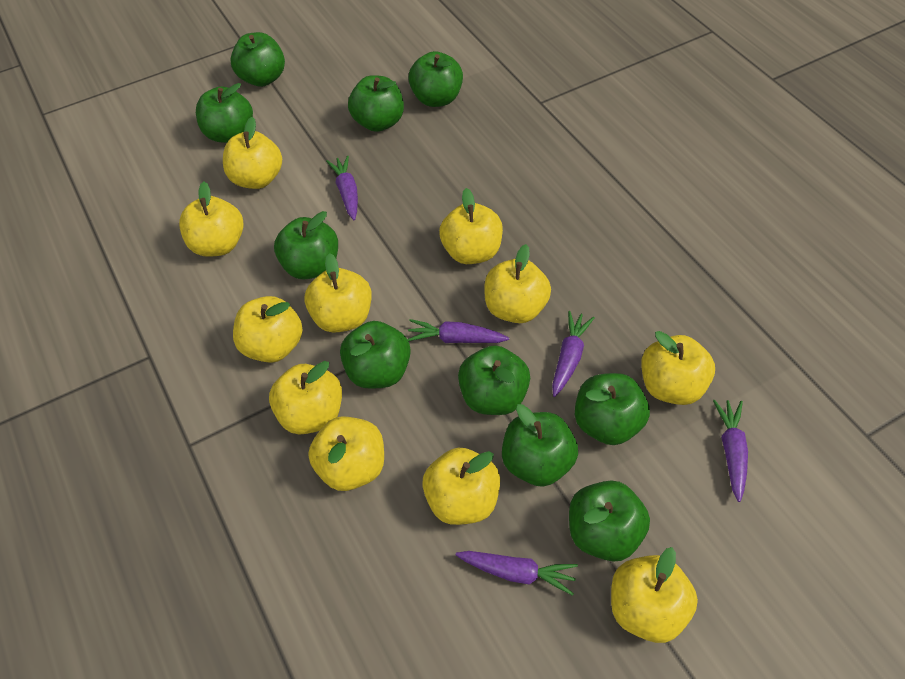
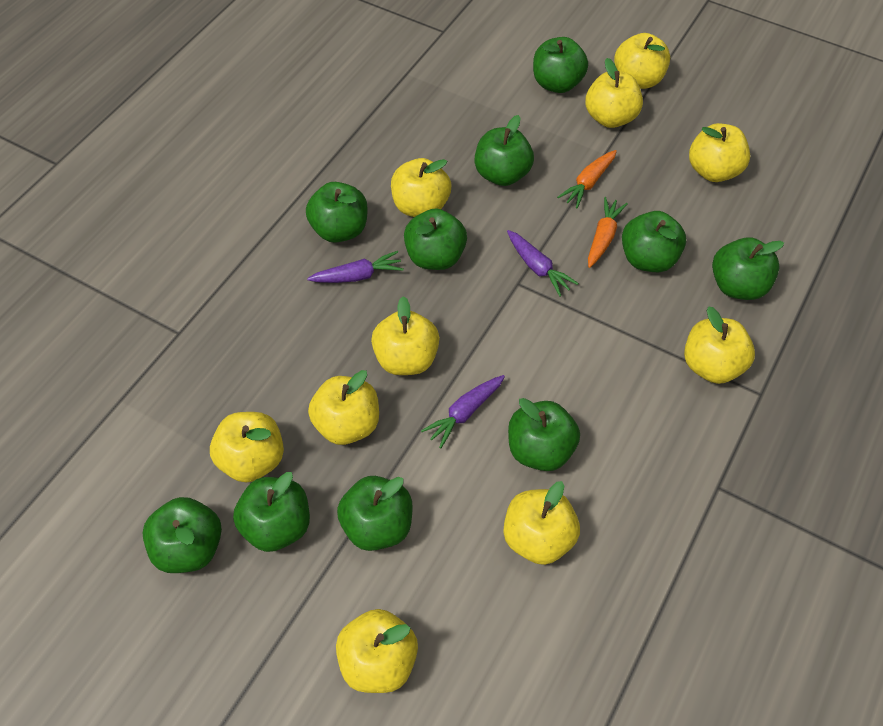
orange carrot: 0 -> 2
purple carrot: 5 -> 3
yellow apple: 11 -> 10

